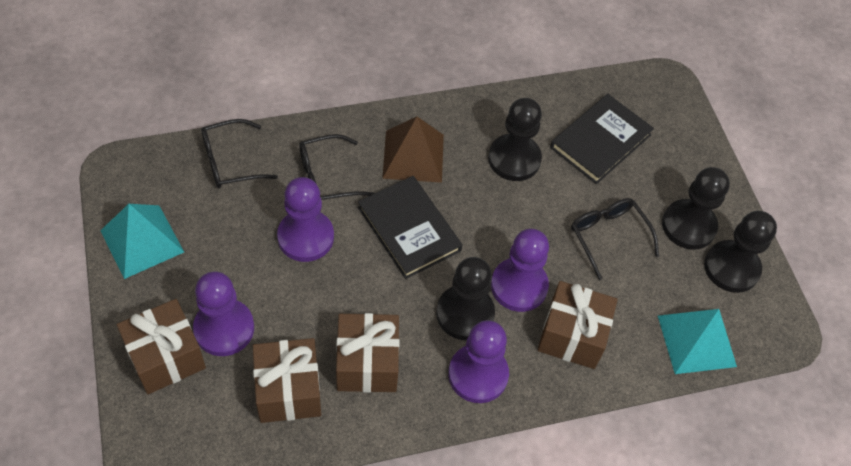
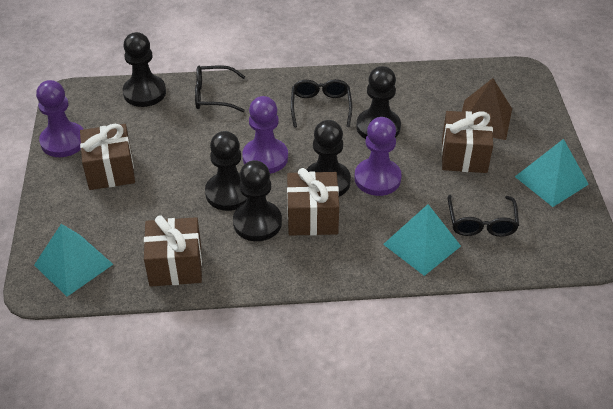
black book: 2 -> 0
black pawn: 4 -> 5
purple pawn: 4 -> 3
turquoise pyramid: 2 -> 3

